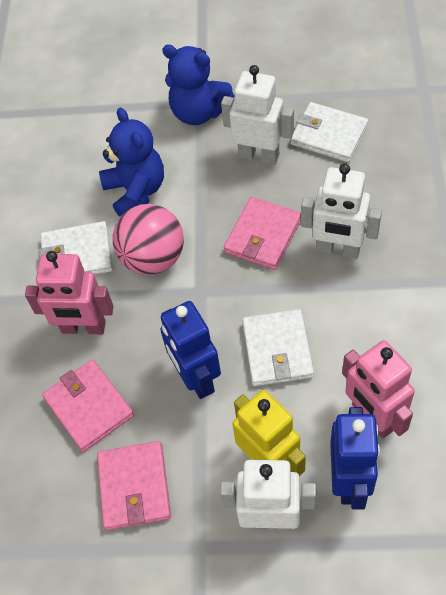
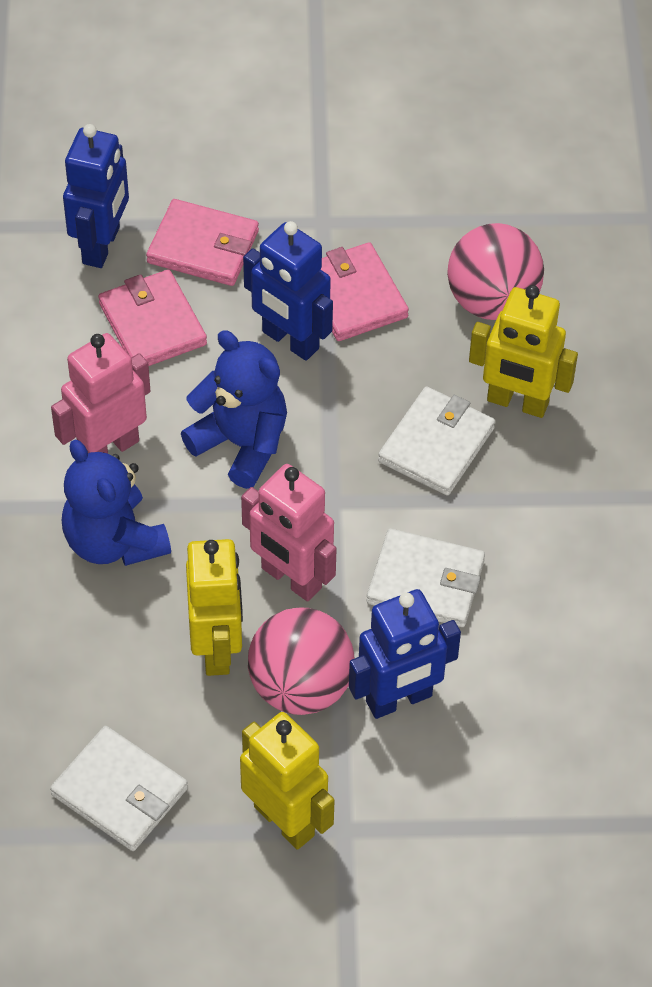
blue robot: 2 -> 3
pink ball: 1 -> 2
white robot: 3 -> 0
yellow robot: 1 -> 3

